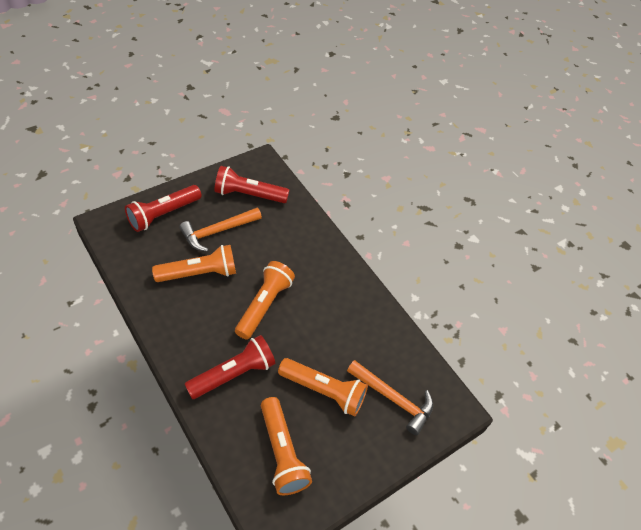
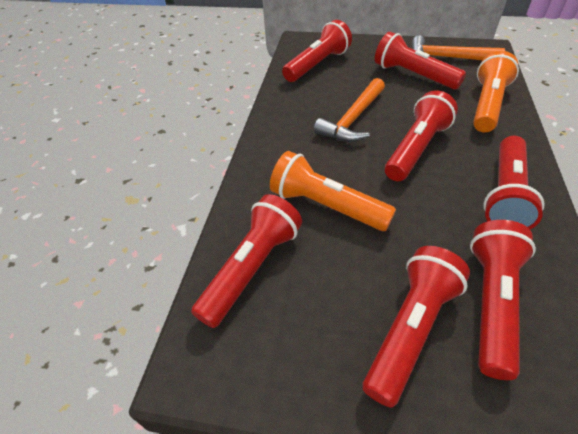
orange flashlight: 4 -> 2
red flashlight: 3 -> 7

